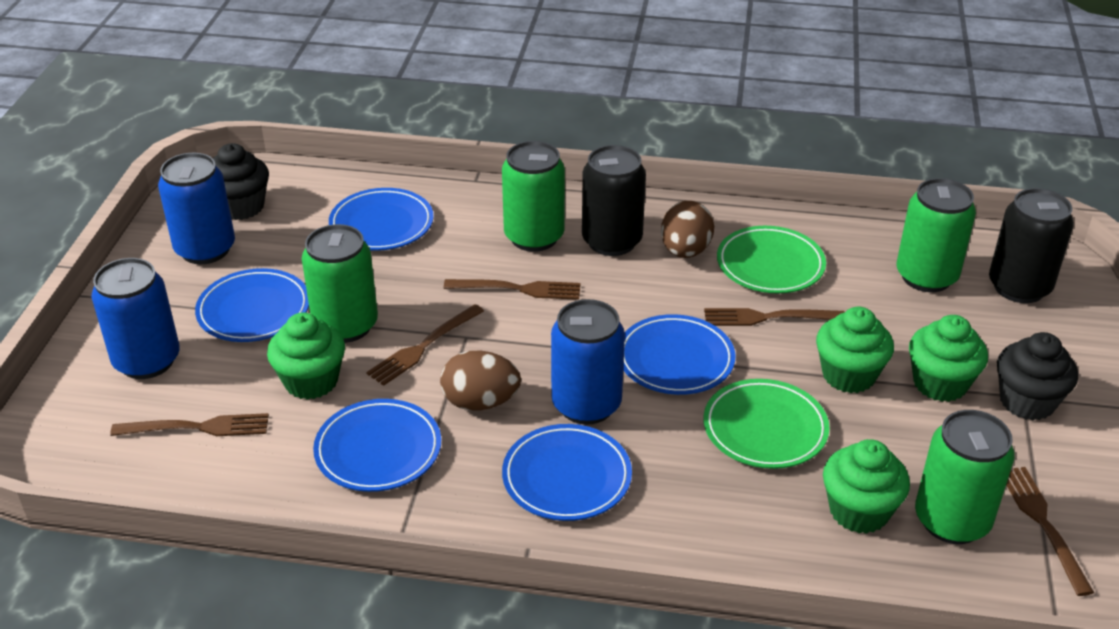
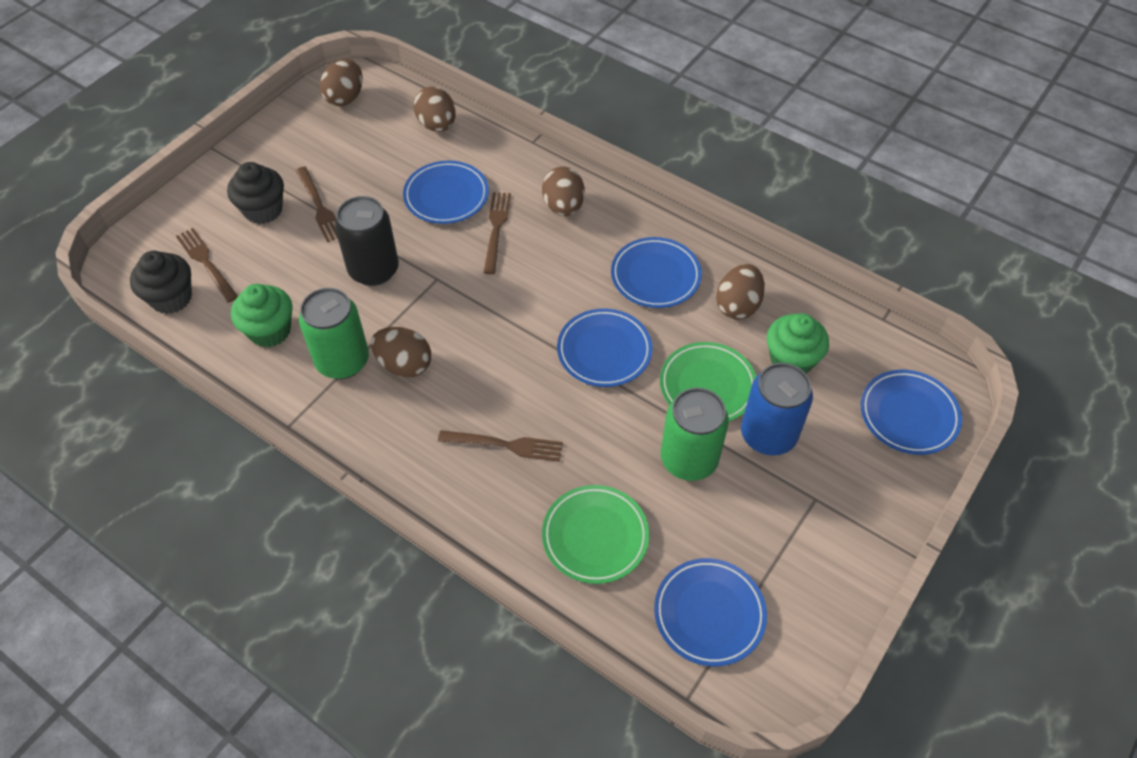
black can: 2 -> 1
blue can: 3 -> 1
brown egg: 2 -> 5
brown fork: 5 -> 4
green can: 4 -> 2
green cupcake: 4 -> 2

